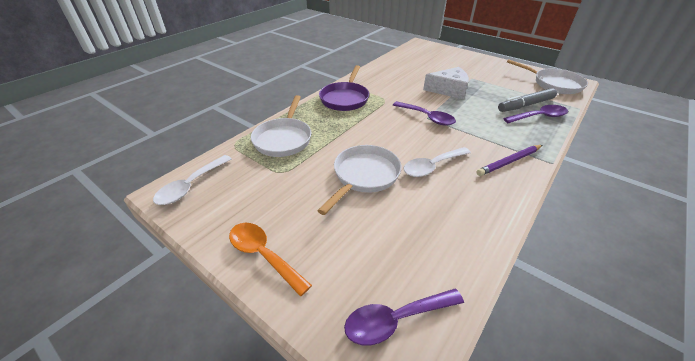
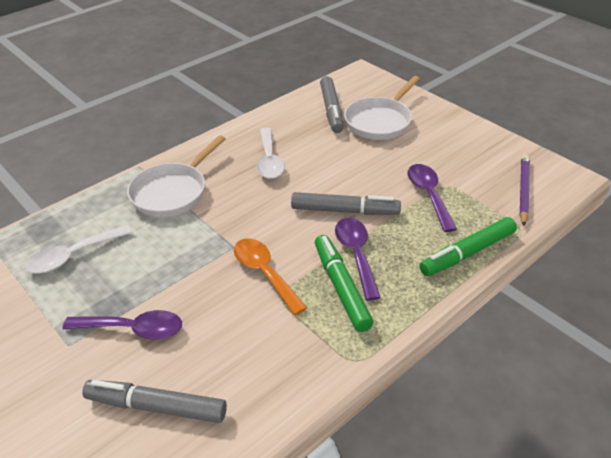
green marker: 0 -> 2
grey marker: 1 -> 3
purple pan: 1 -> 0
white cheese: 1 -> 0
white pan: 3 -> 2

